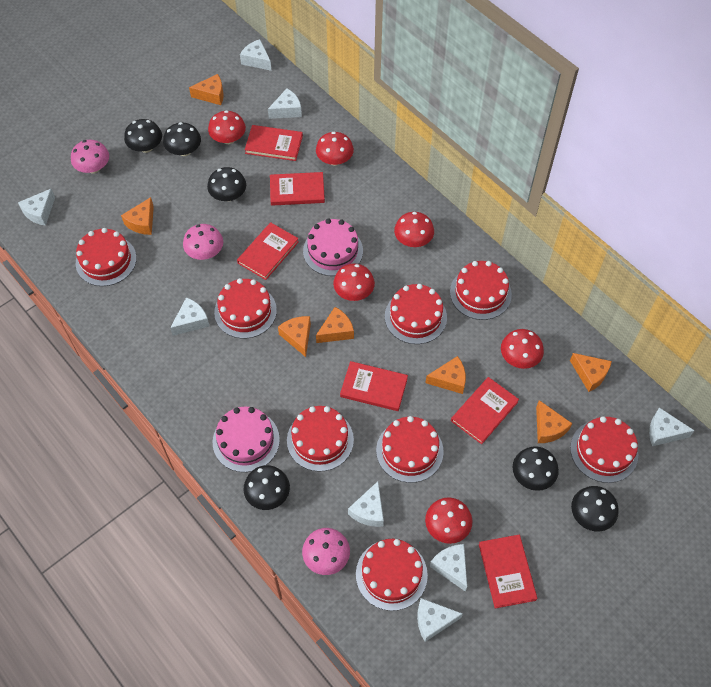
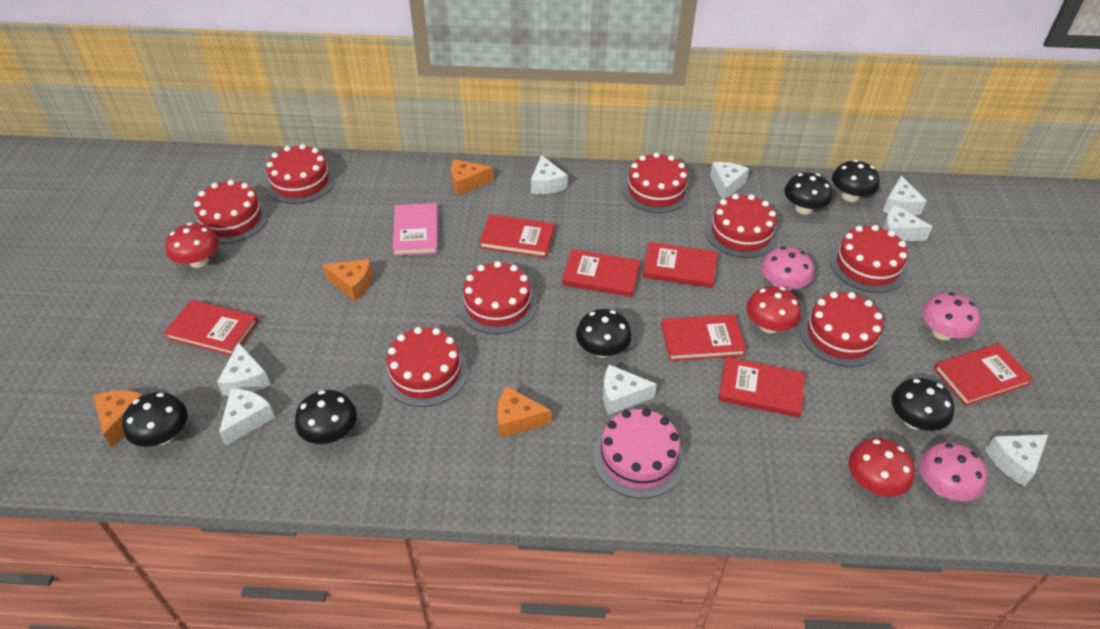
orange cheese: 7 -> 4
pink book: 0 -> 1
pink cake: 2 -> 1
red book: 6 -> 7
red mushroom: 6 -> 3

